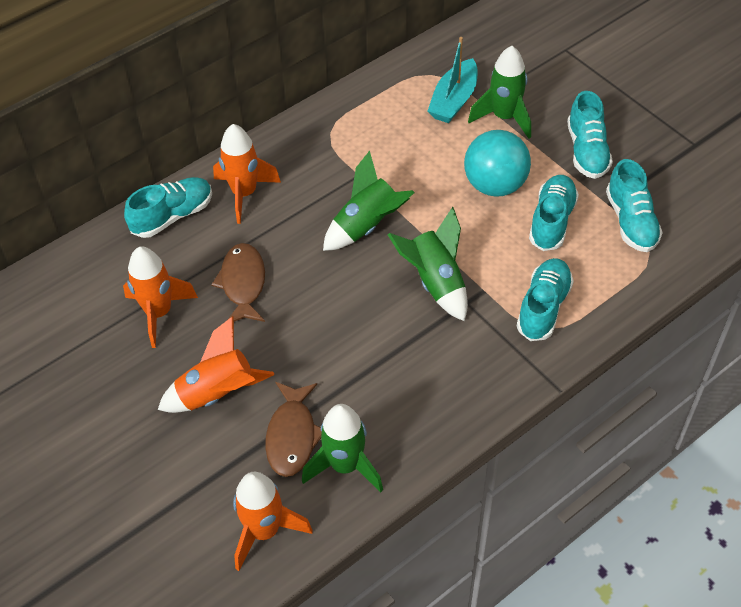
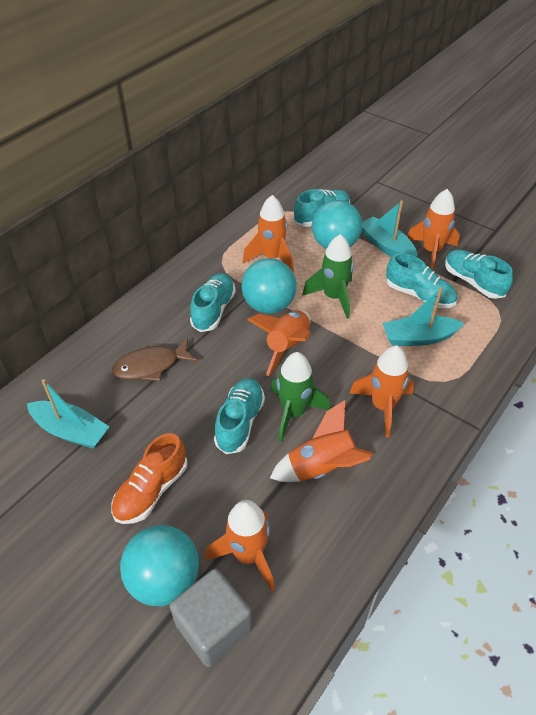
brown fish: 2 -> 1
green rocket: 4 -> 2
grey cube: 0 -> 1
orange rocket: 4 -> 6
orange shoe: 0 -> 1
turquoise ball: 1 -> 3
turquoise boat: 1 -> 3

